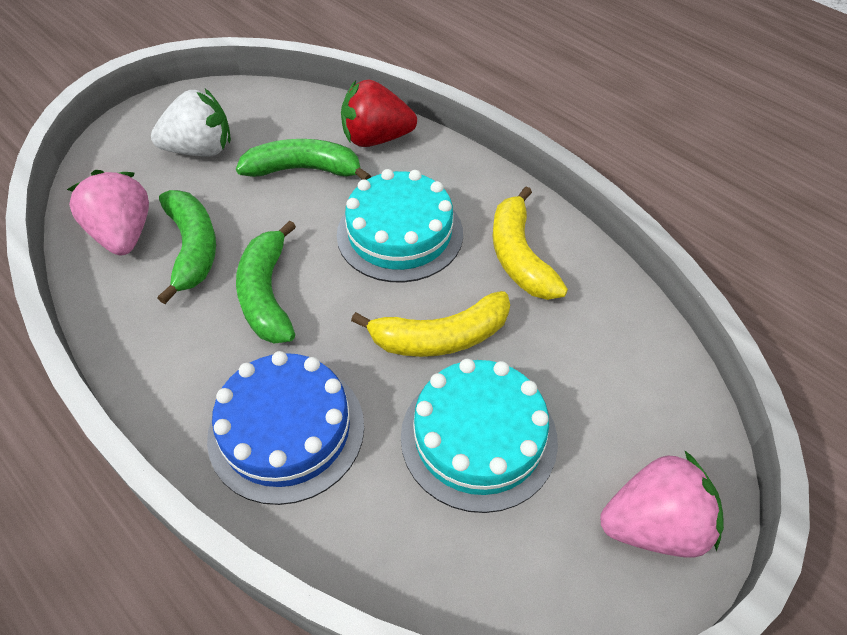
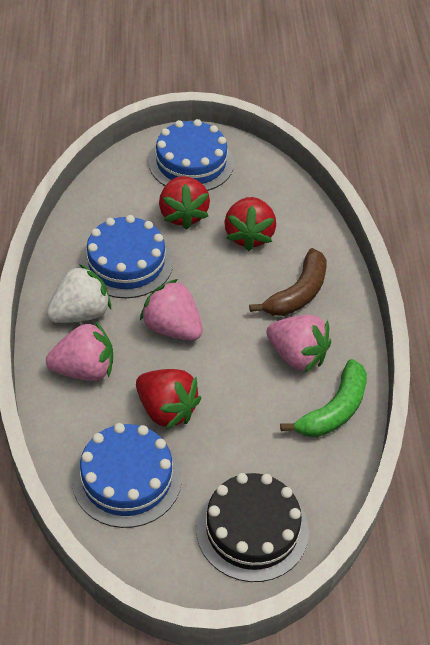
black cake: 0 -> 1
blue cake: 1 -> 3
brown banana: 0 -> 1
green banana: 3 -> 1
pink strawberry: 2 -> 3
red strawberry: 1 -> 3
turquoise cake: 2 -> 0
yellow banana: 2 -> 0

